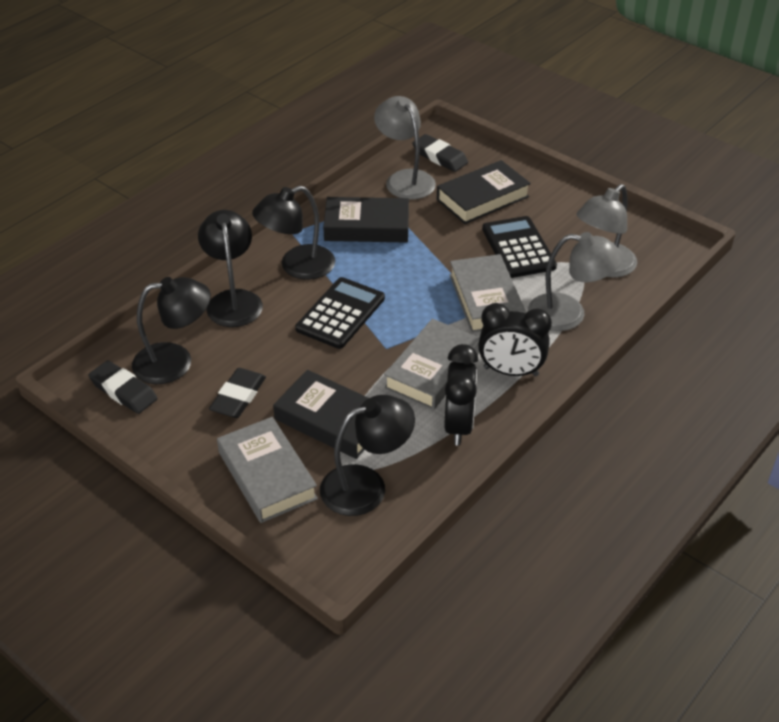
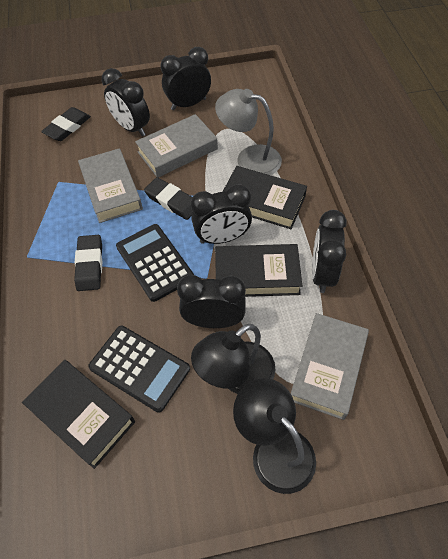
black clock: 2 -> 5
black lamp: 4 -> 2
grey lamp: 3 -> 1

